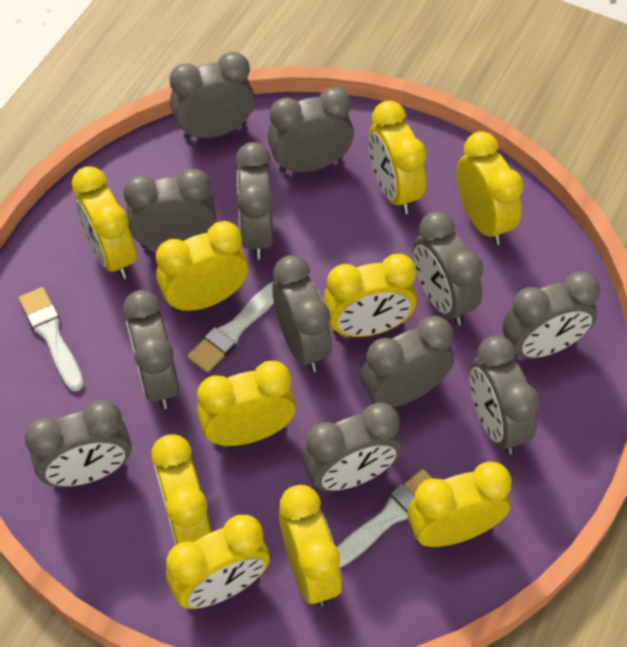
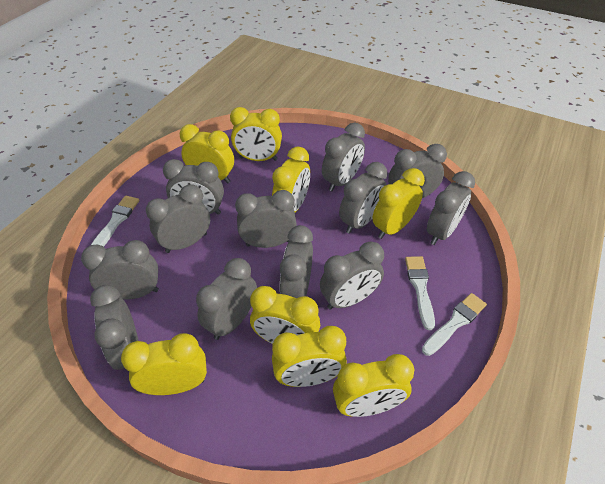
yellow clock: 10 -> 8

